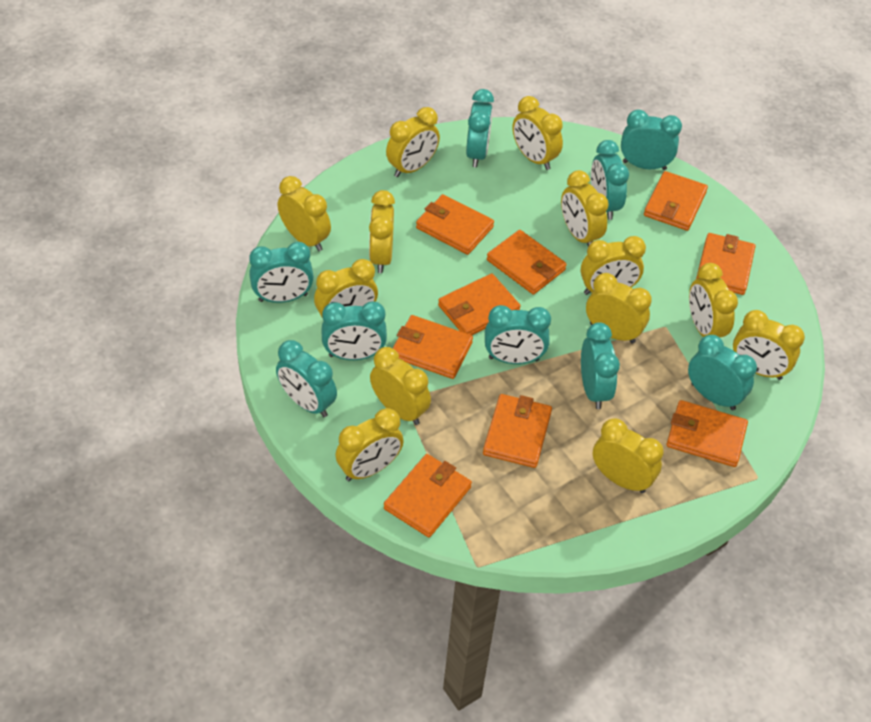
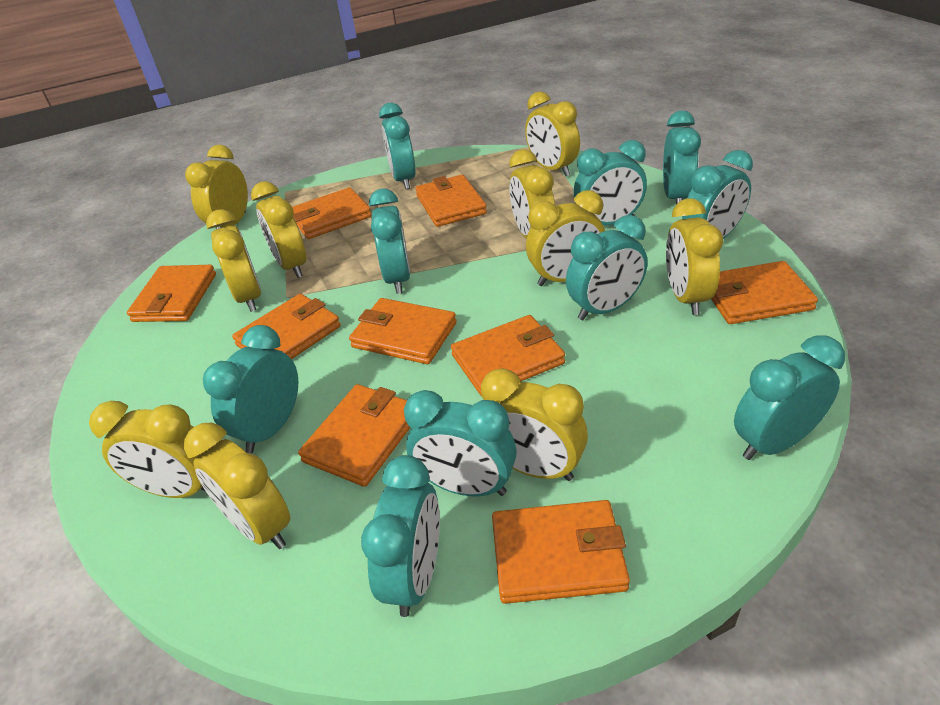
turquoise clock: 9 -> 10
yellow clock: 13 -> 10

